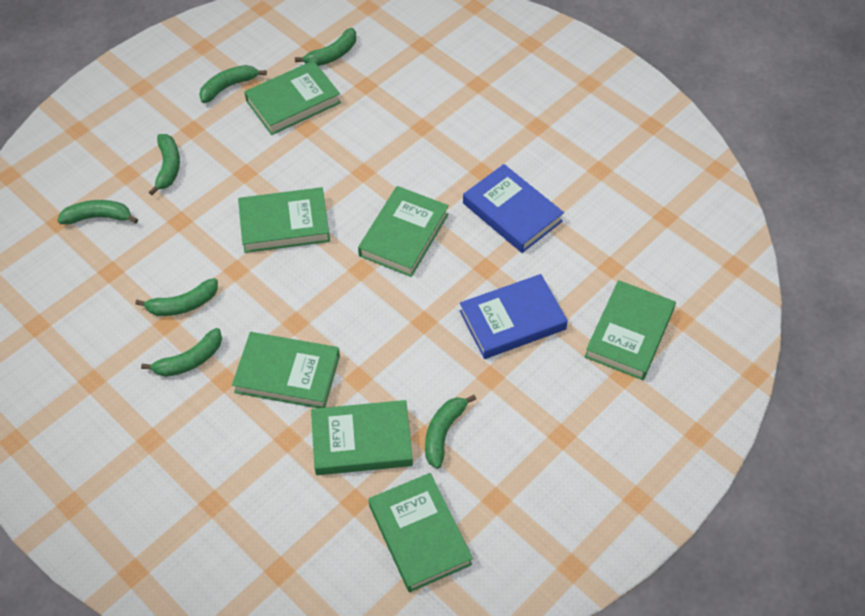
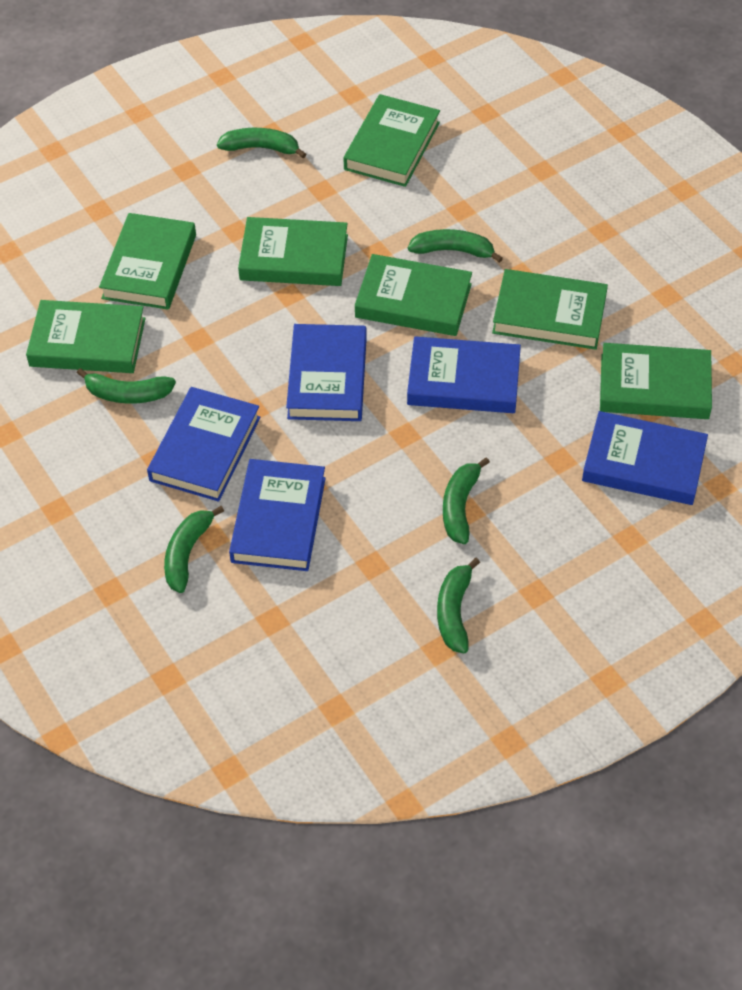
blue book: 2 -> 5
green banana: 7 -> 6

